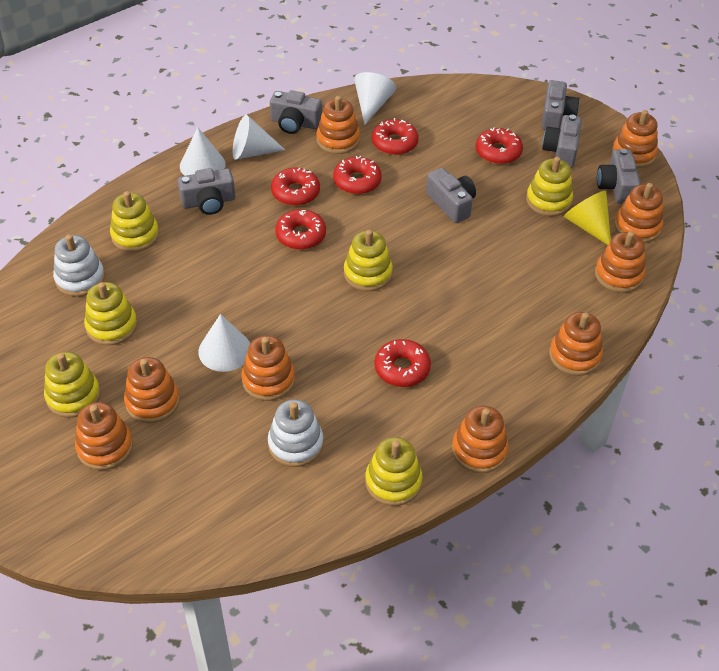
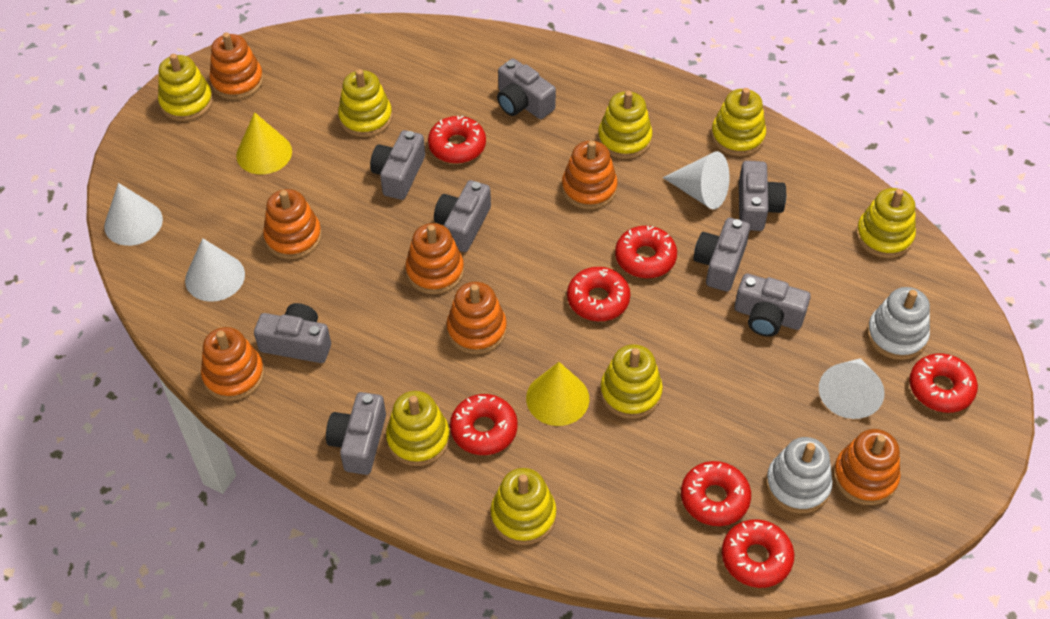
grey camera: 6 -> 8
orange stacking toy: 9 -> 7
red donut: 6 -> 7
yellow cone: 1 -> 2
yellow stacking toy: 6 -> 8

